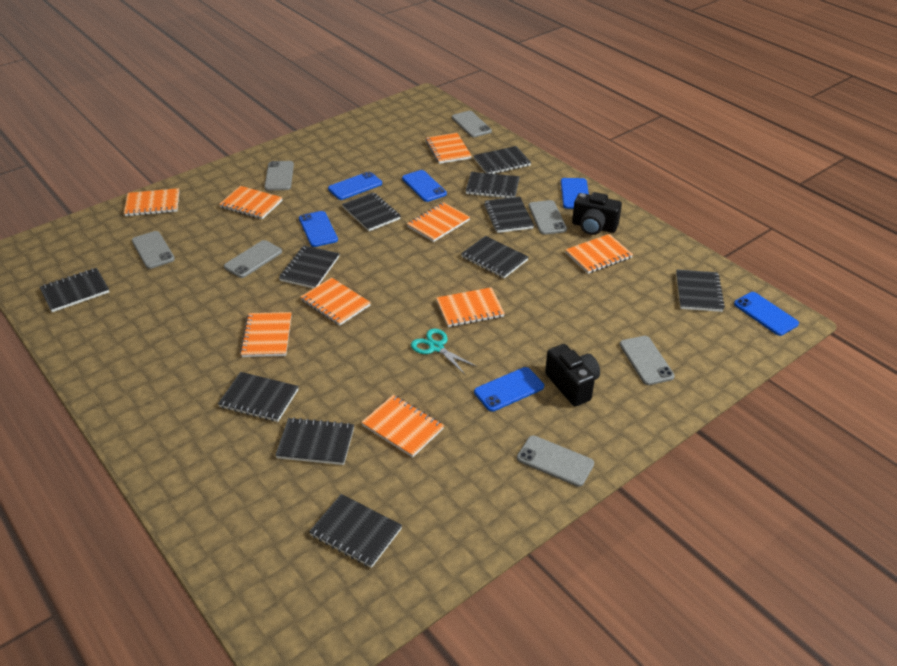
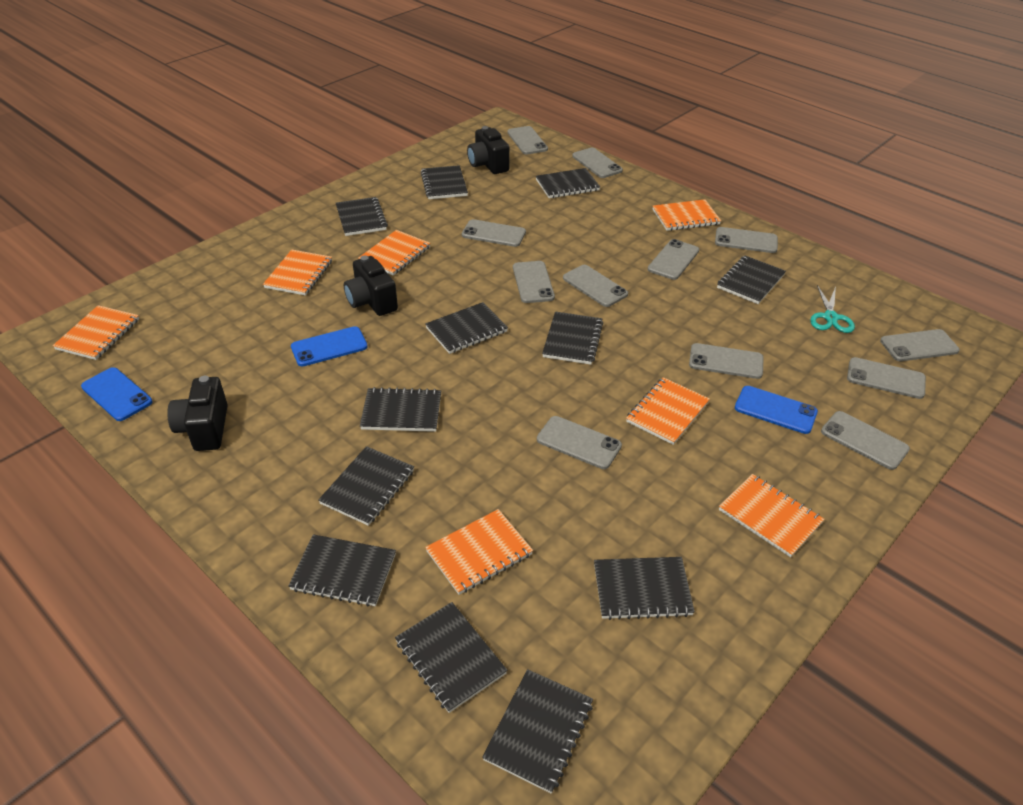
black camera: 2 -> 3
black notebook: 11 -> 12
blue phone: 6 -> 3
grey phone: 7 -> 12
orange notebook: 9 -> 7

